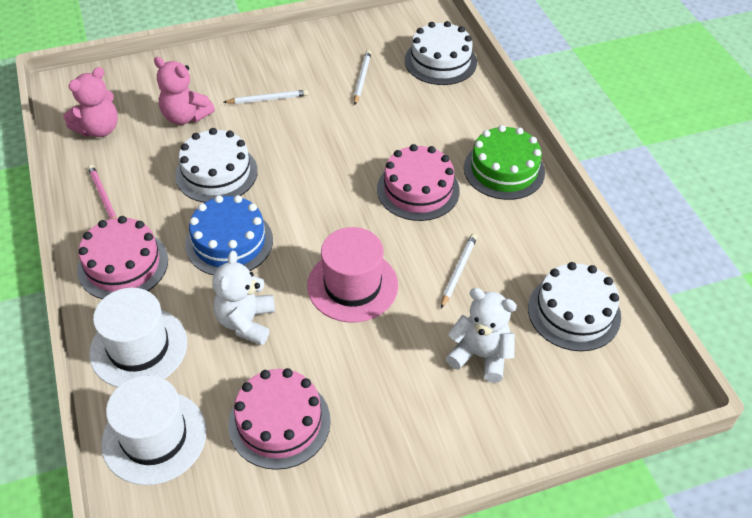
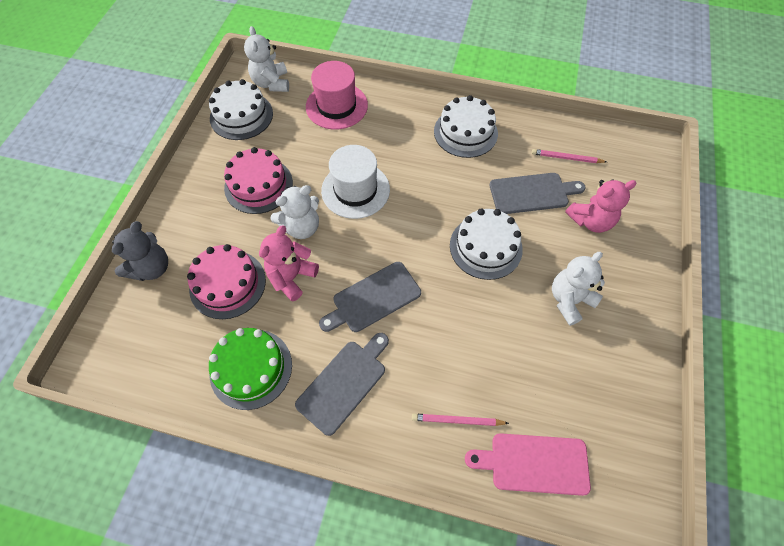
blue cake: 1 -> 0
grey cutting board: 0 -> 3
grey teddy bear: 0 -> 1
pink cake: 3 -> 2
pink cutting board: 0 -> 1
pink pencil: 1 -> 2
white hat: 2 -> 1
white pencil: 3 -> 0
white teddy bear: 2 -> 3

